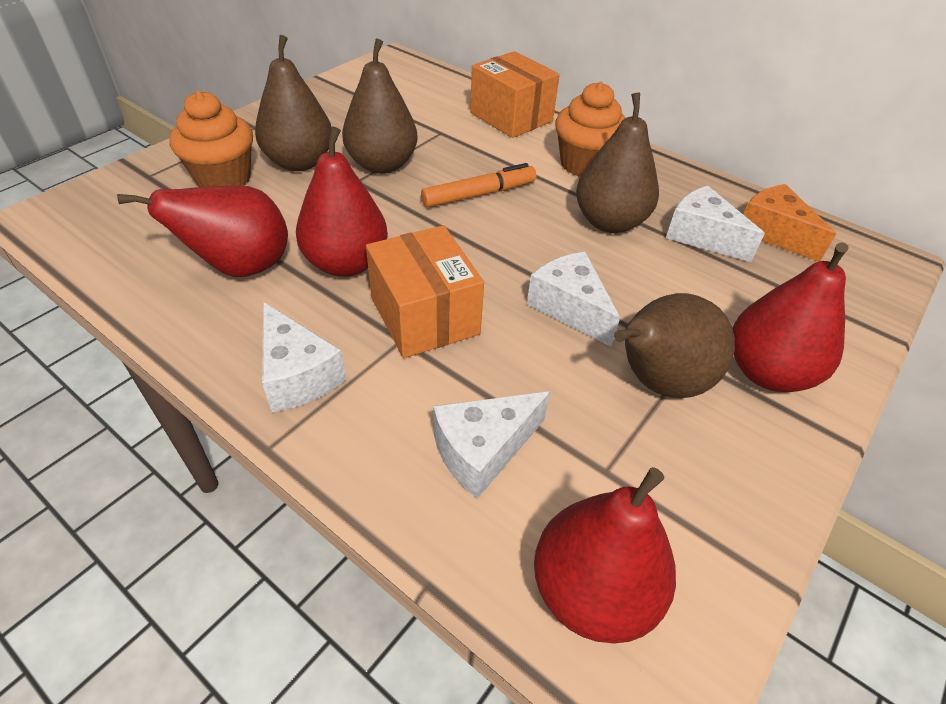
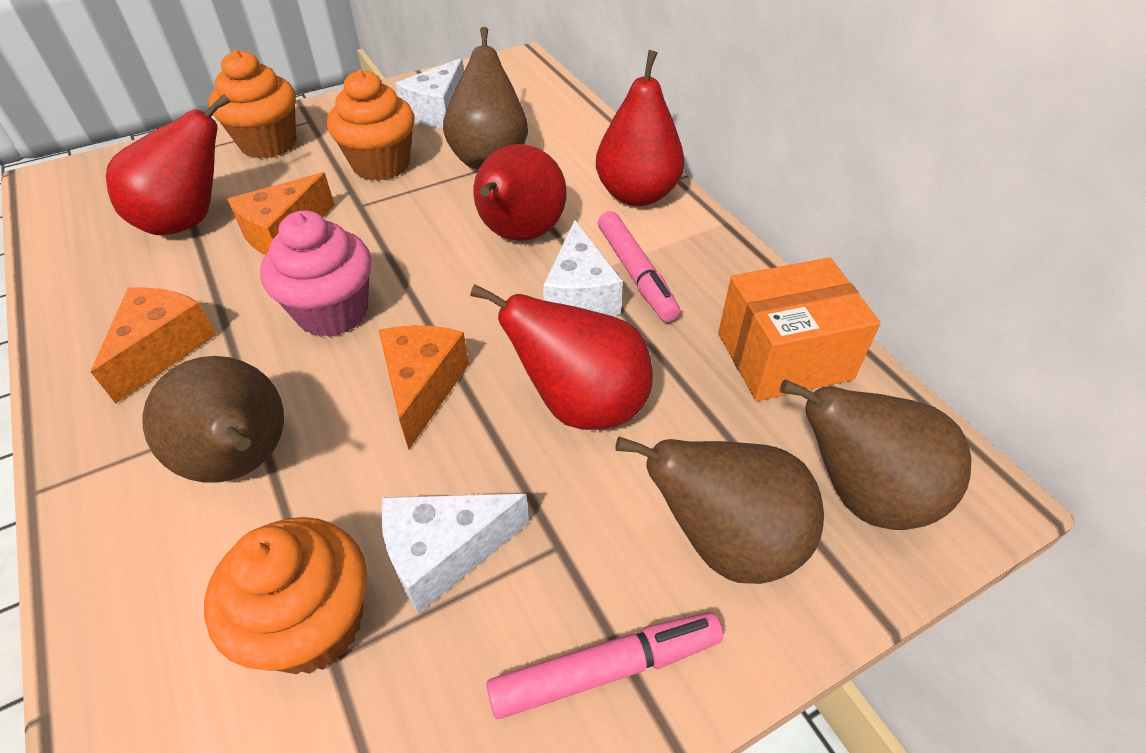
orange box: 2 -> 1
orange cheese: 1 -> 3
orange cupcake: 2 -> 3
orange marker: 1 -> 0
pink cupcake: 0 -> 1
pink marker: 0 -> 2
white cheese: 4 -> 3

